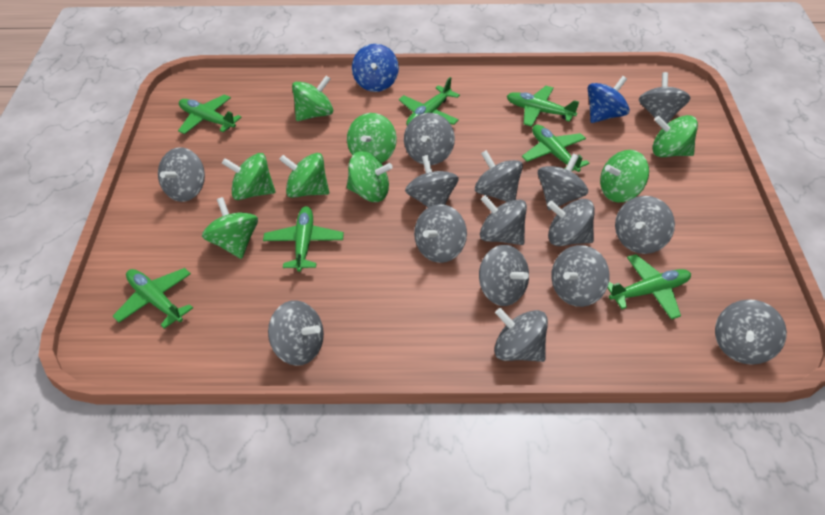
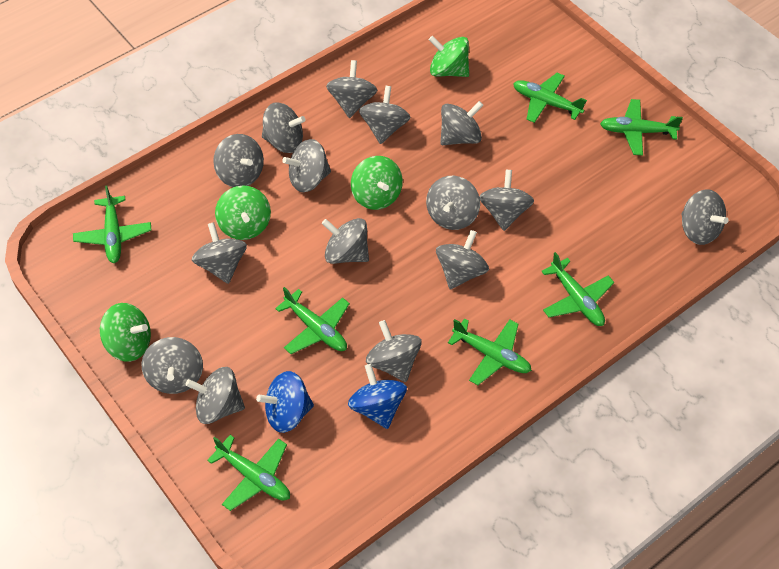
green spinning top: 8 -> 4

